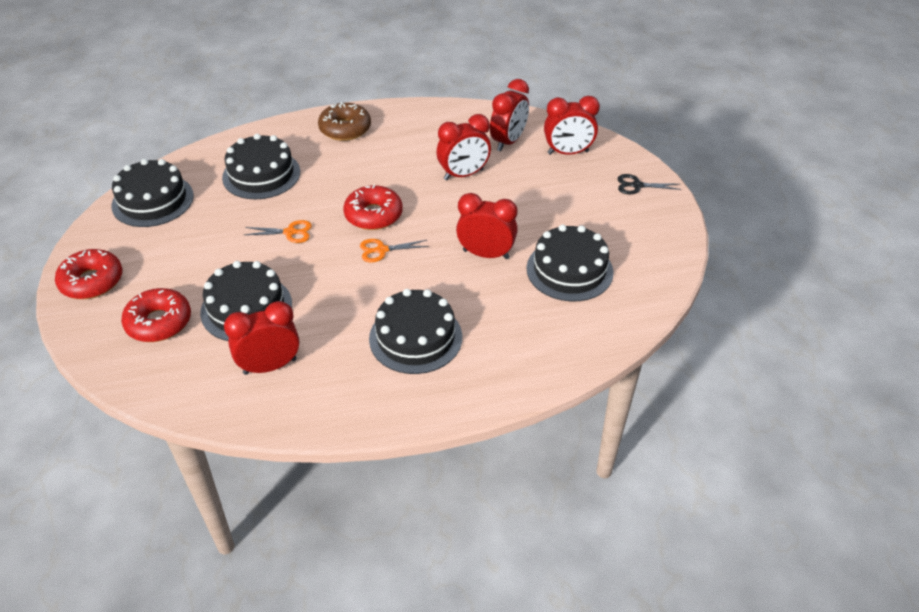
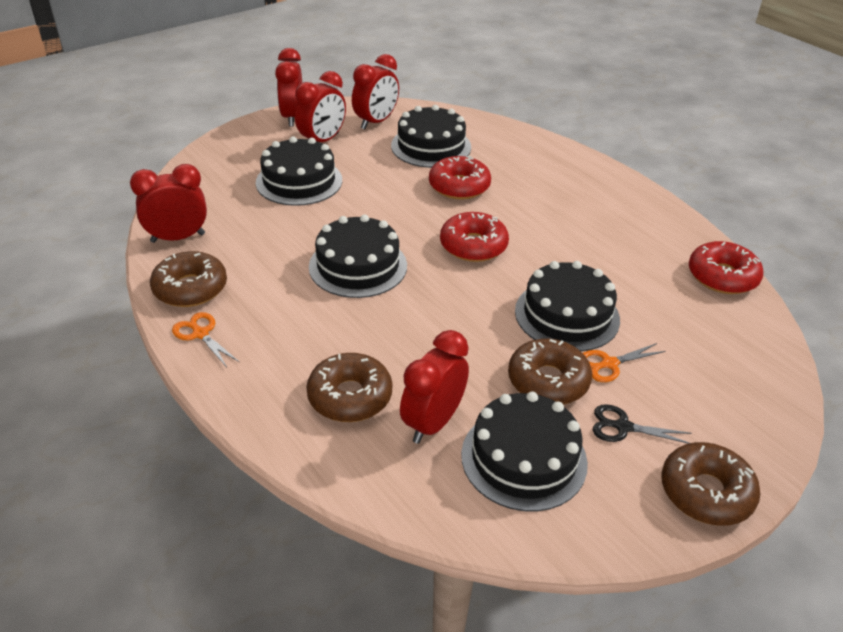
brown donut: 1 -> 4

